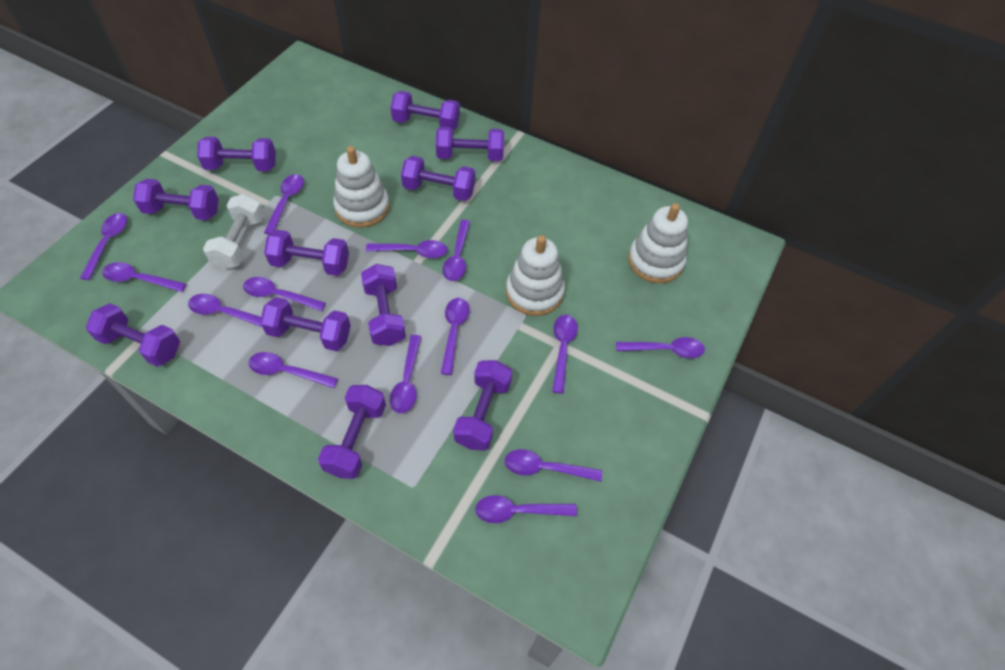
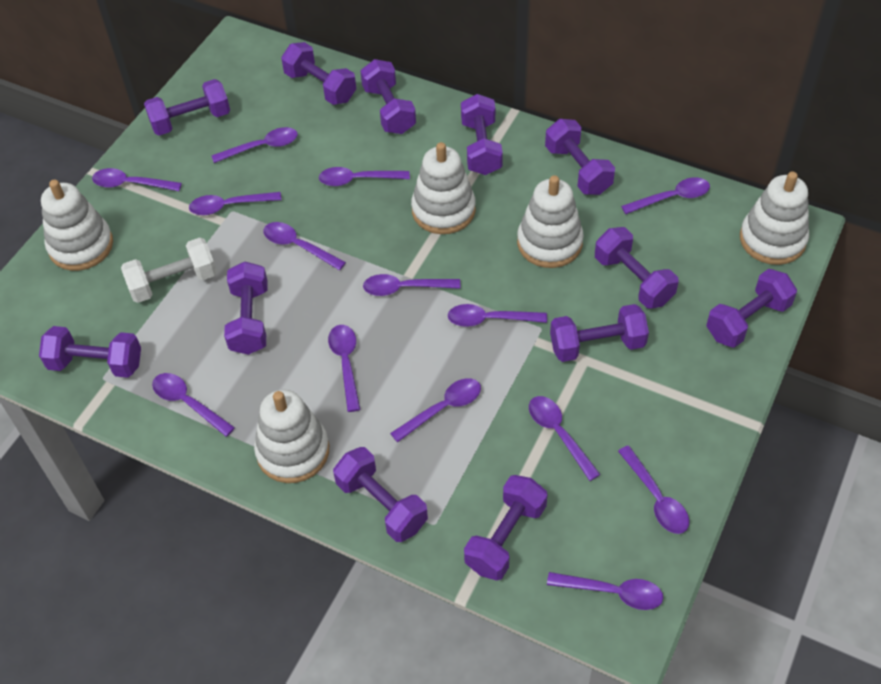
purple dumbbell: 11 -> 12
white stacking toy: 3 -> 5

